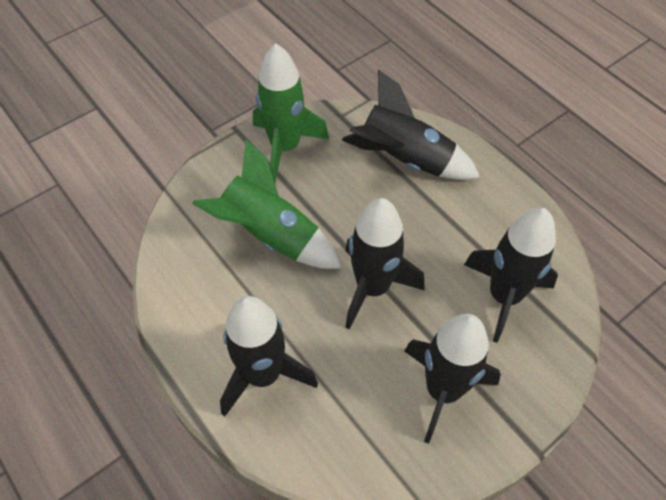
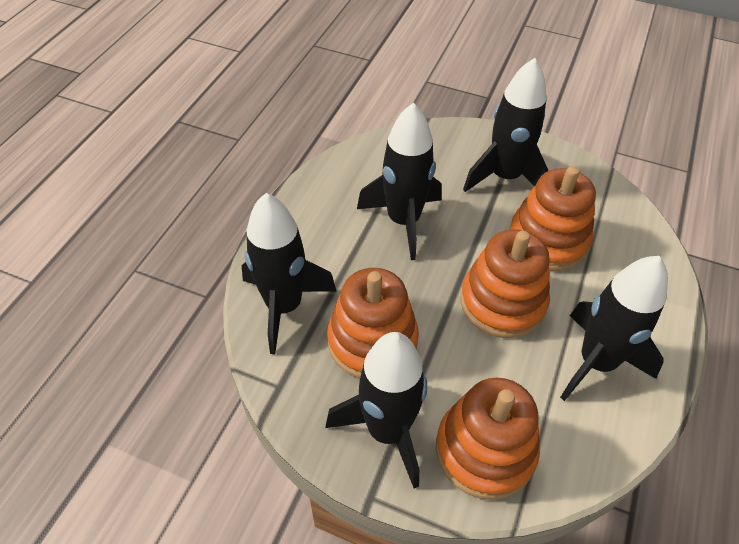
green rocket: 2 -> 0
orange stacking toy: 0 -> 4

